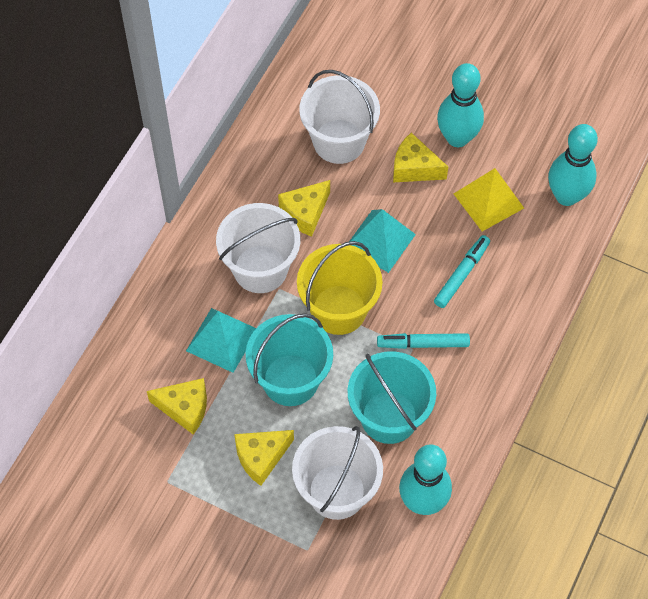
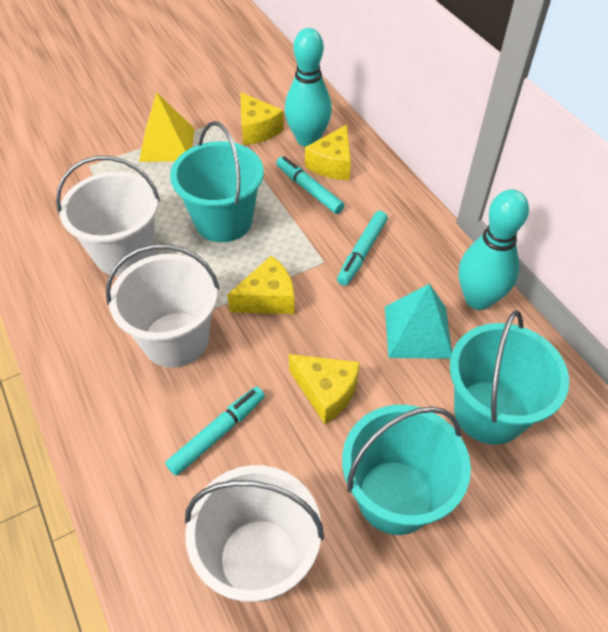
turquoise bowling pin: 3 -> 2
turquoise bucket: 2 -> 3
turquoise marker: 2 -> 3
turquoise pyramid: 2 -> 1
yellow bucket: 1 -> 0

